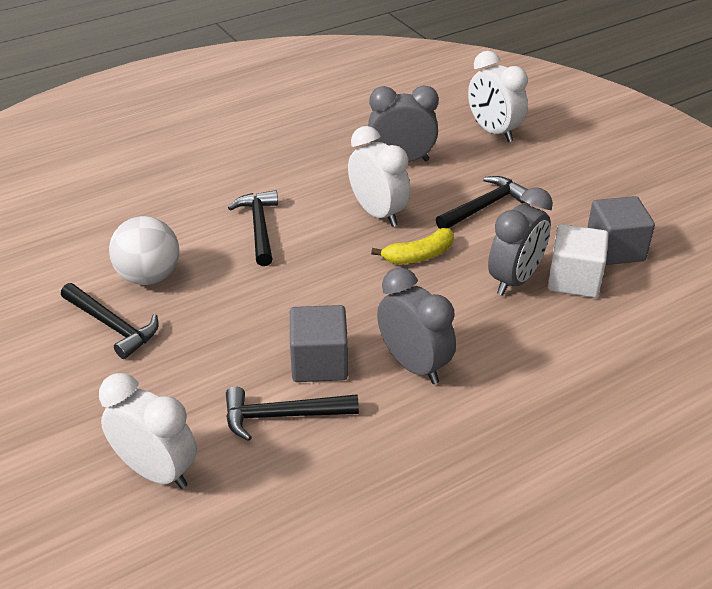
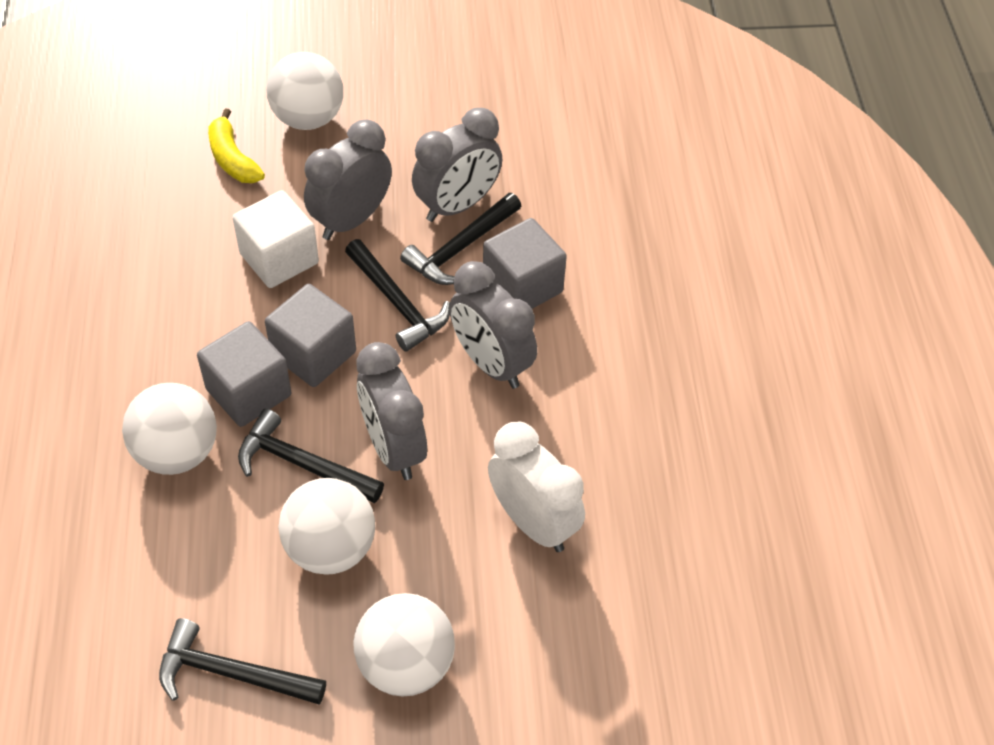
grey clock: 3 -> 4
grey cube: 2 -> 3
white ball: 1 -> 4
white clock: 3 -> 1

